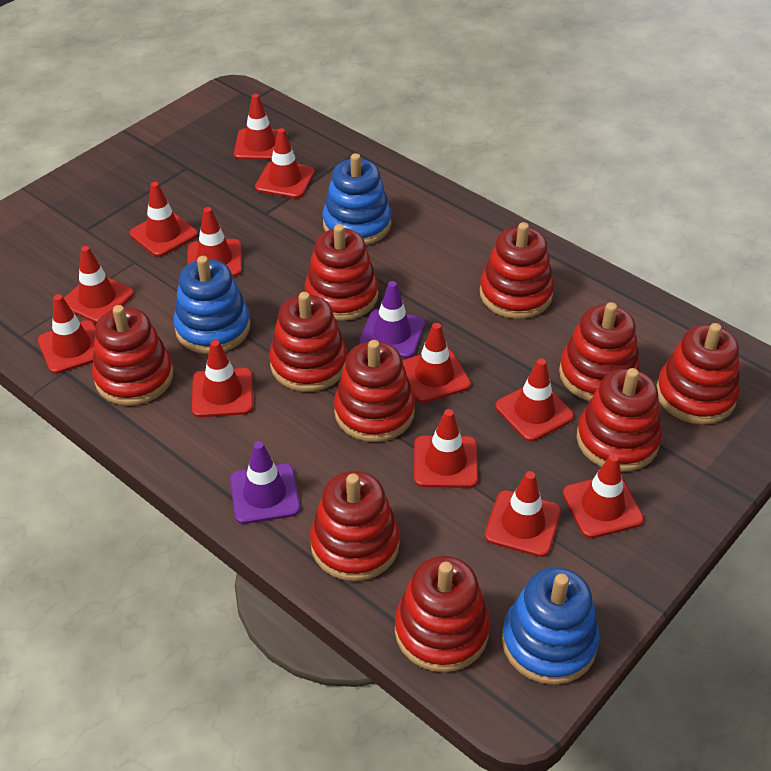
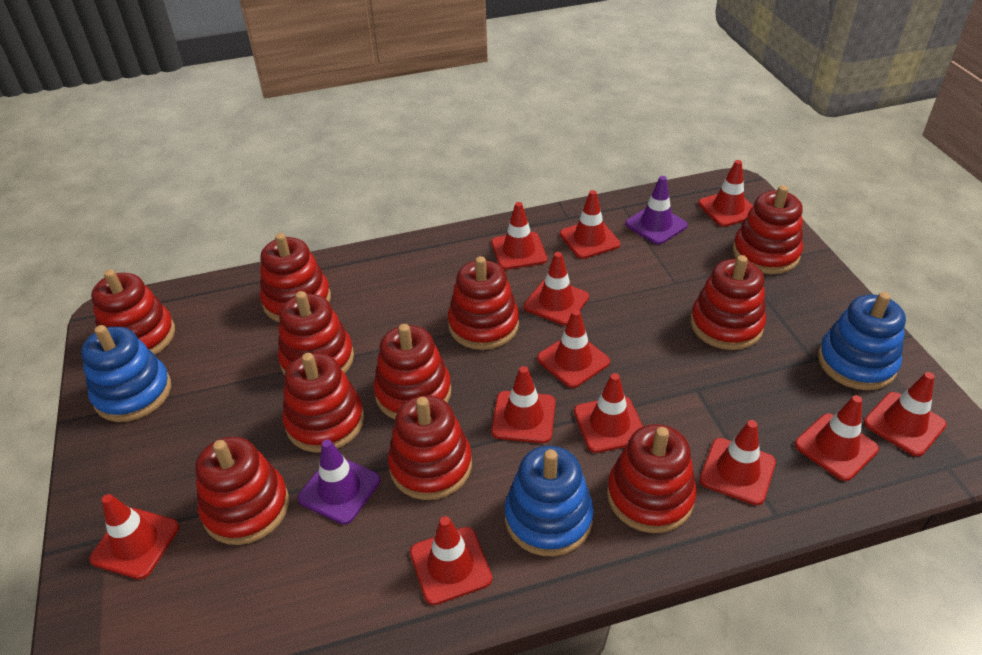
red stacking toy: 10 -> 11

